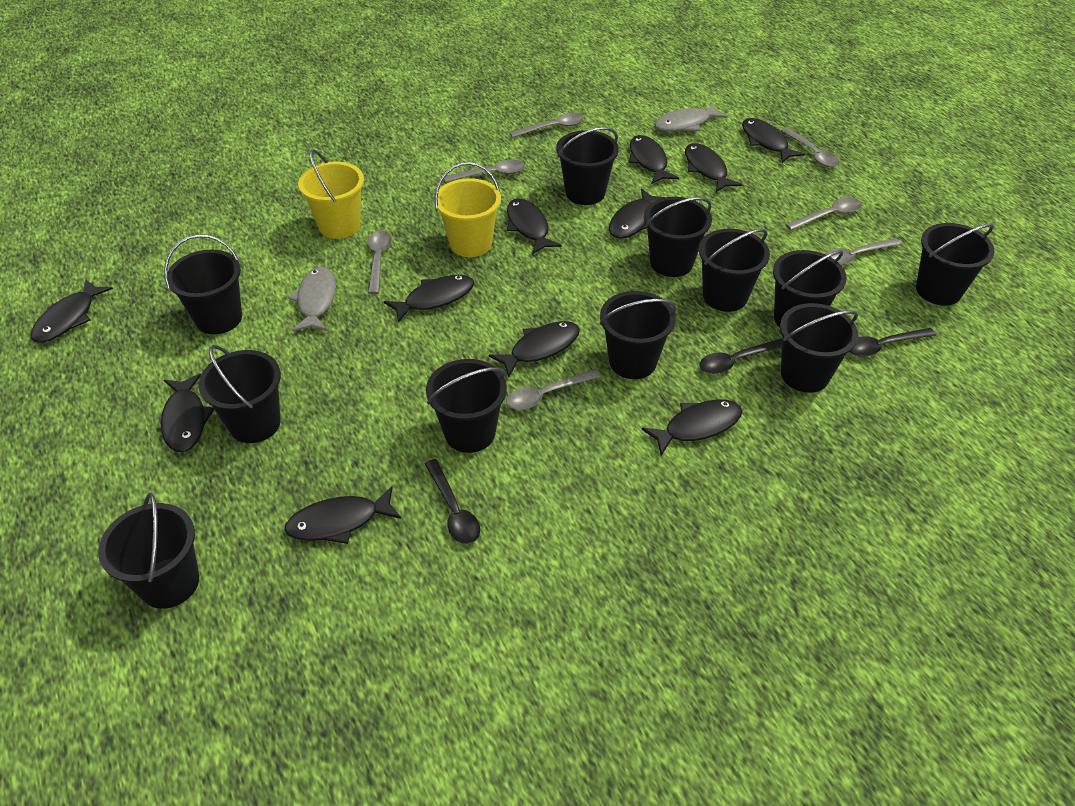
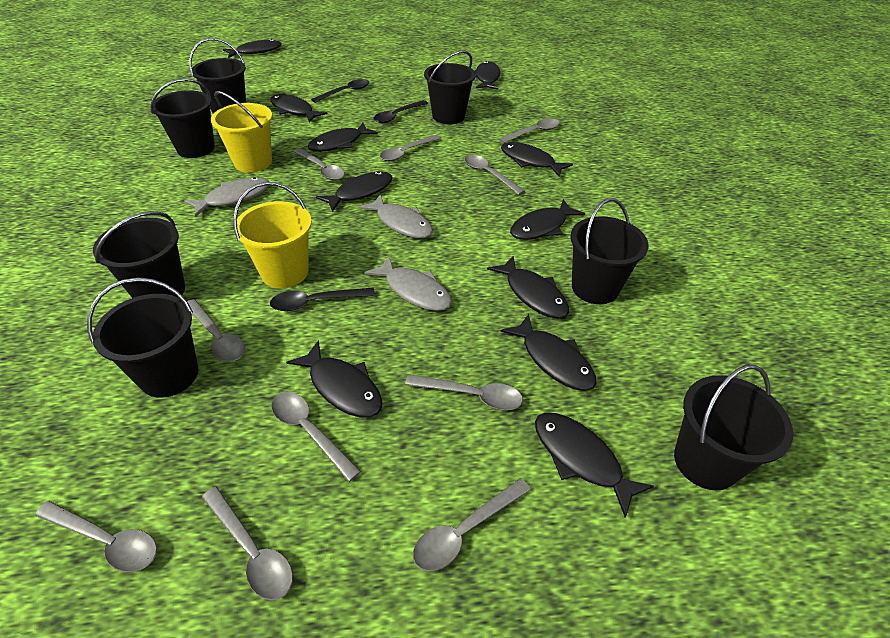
black bucket: 11 -> 7
grey fish: 2 -> 3
grey spoon: 7 -> 10

